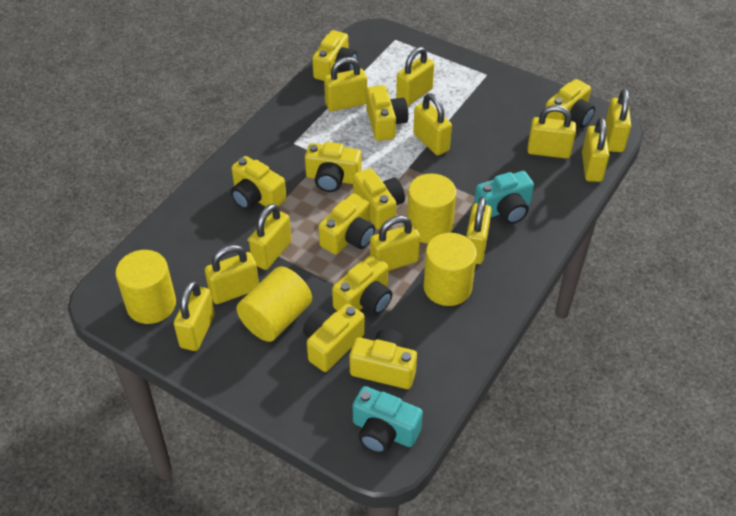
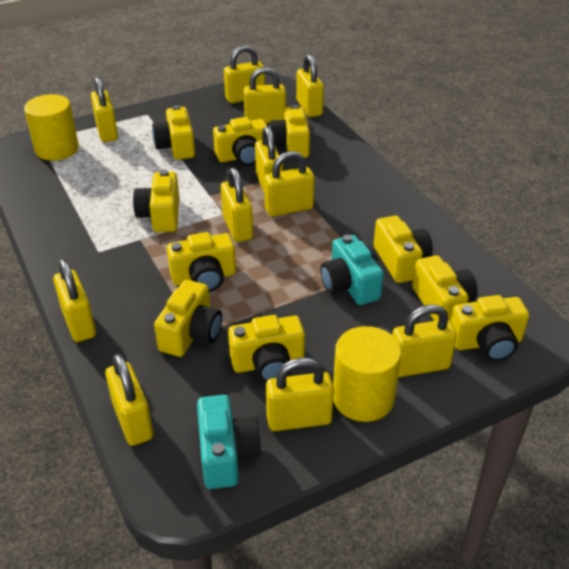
yellow cylinder: 4 -> 2

